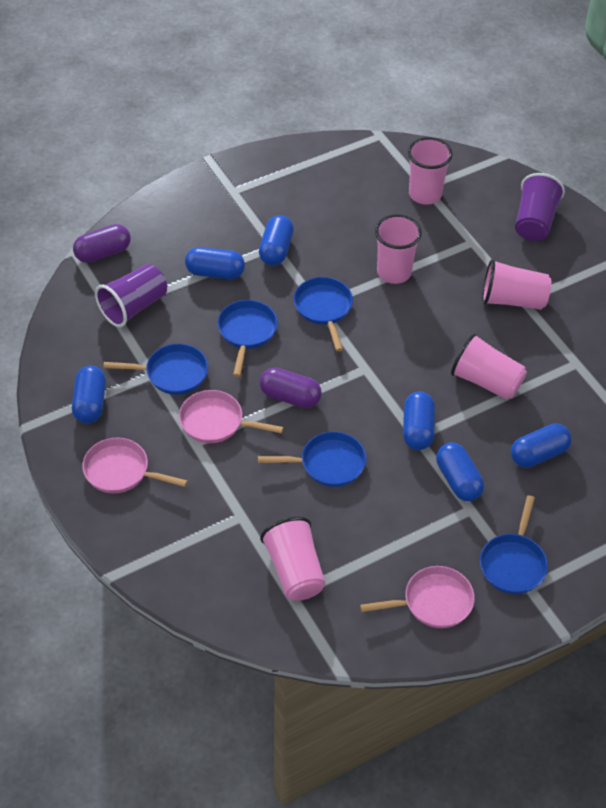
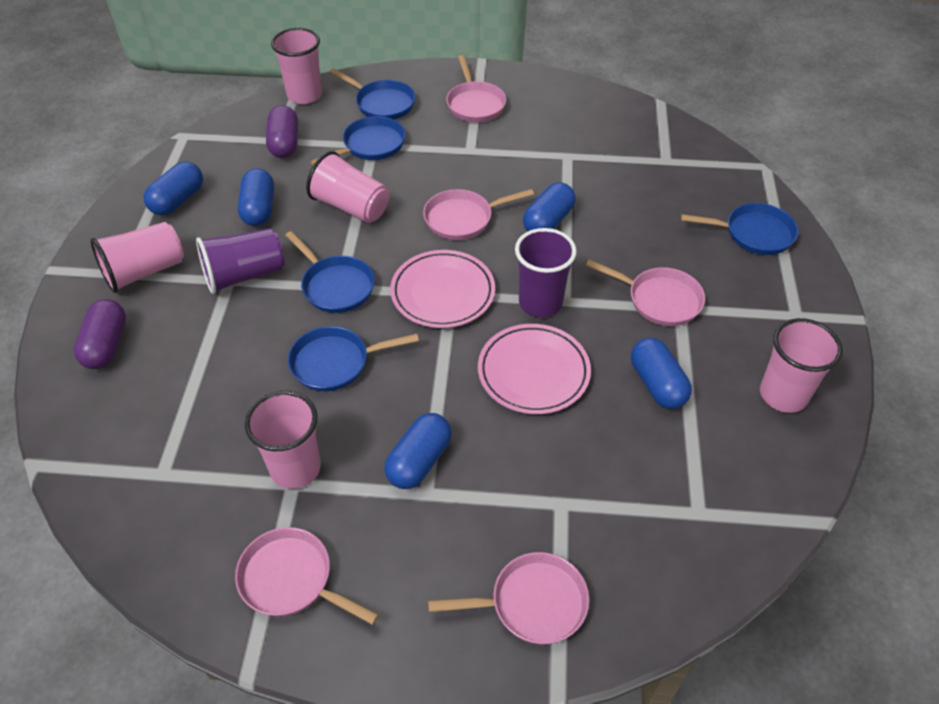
blue capsule: 6 -> 5
pink pan: 3 -> 5
pink plate: 0 -> 2

